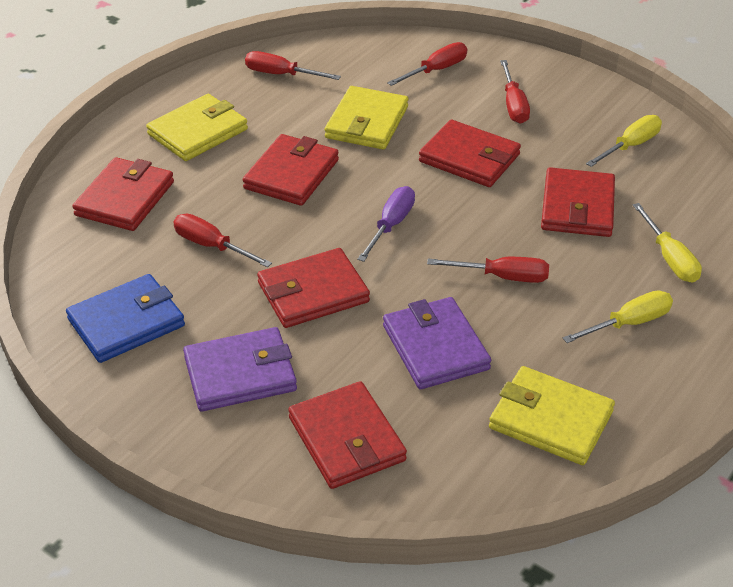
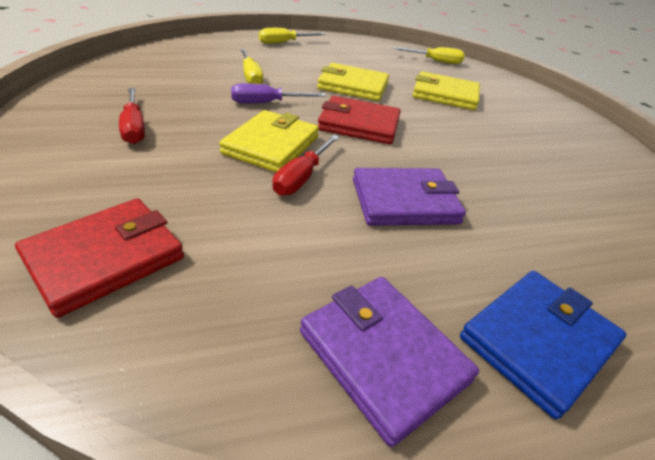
red screwdriver: 5 -> 2
red wallet: 6 -> 2

